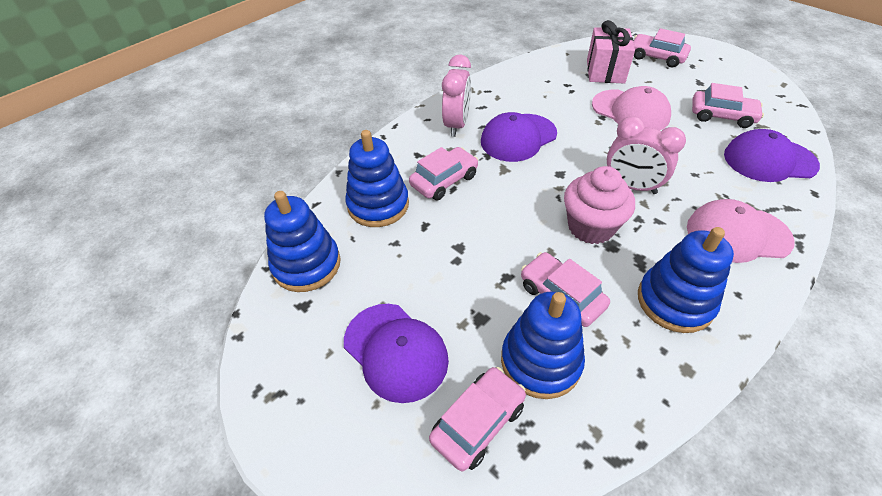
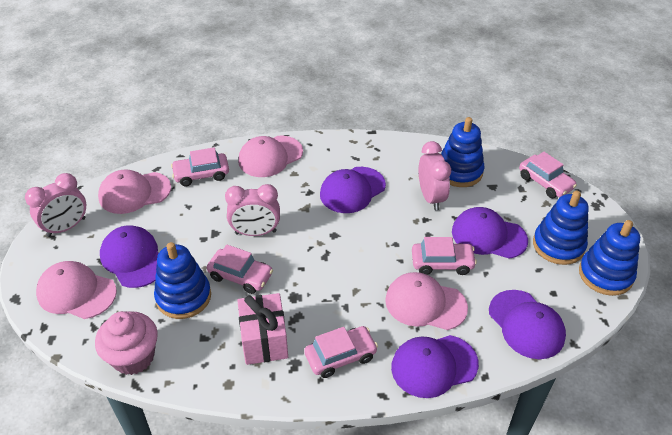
pink cap: 2 -> 4
pink clock: 2 -> 3
purple cap: 3 -> 5

